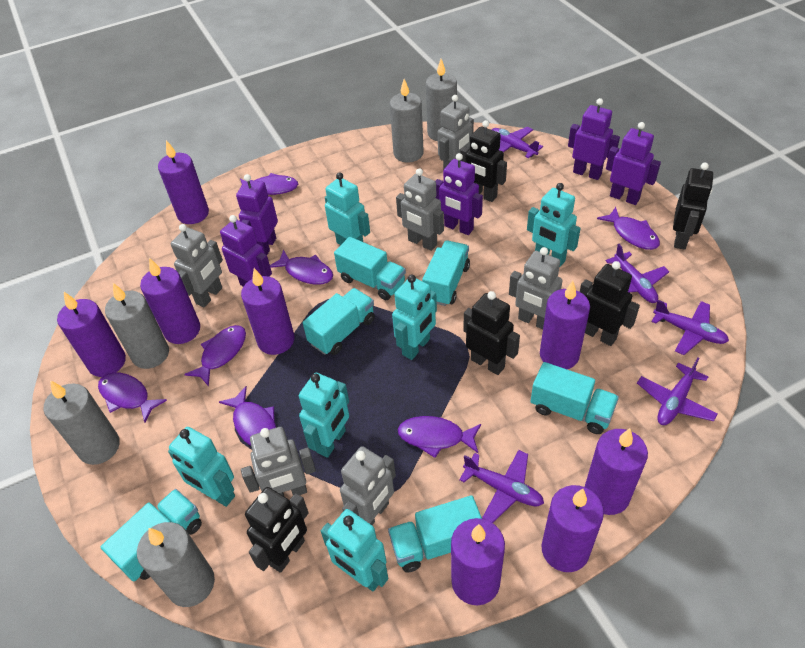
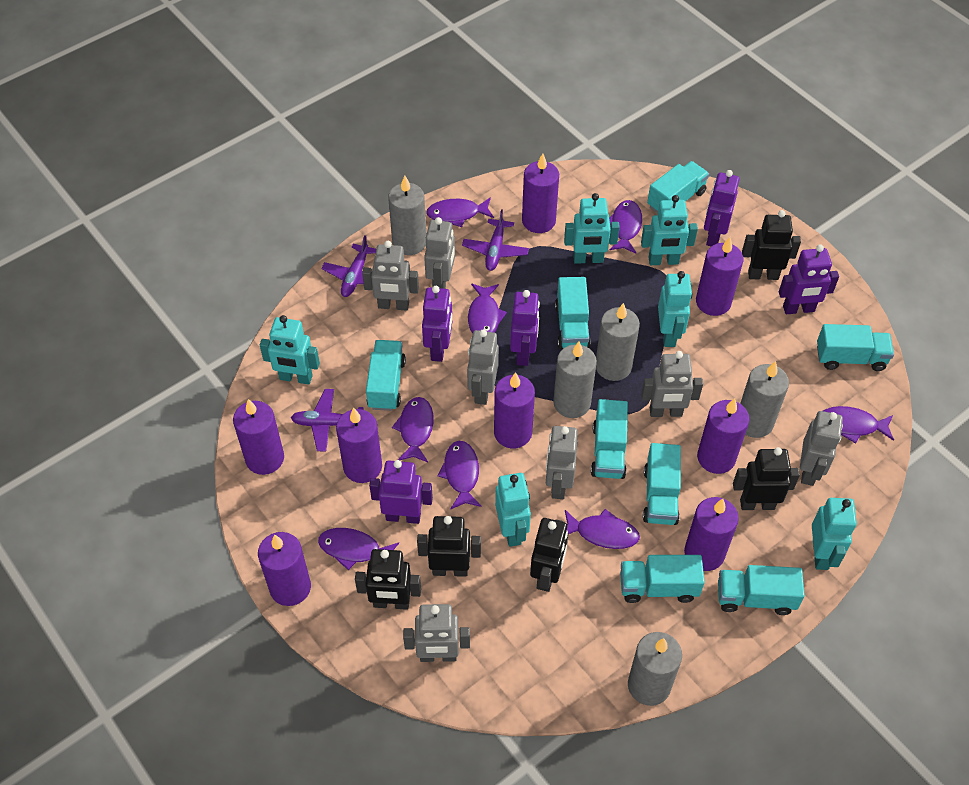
grey robot: 6 -> 7
purple fish: 7 -> 8
purple plane: 5 -> 3
turquoise truck: 6 -> 8

